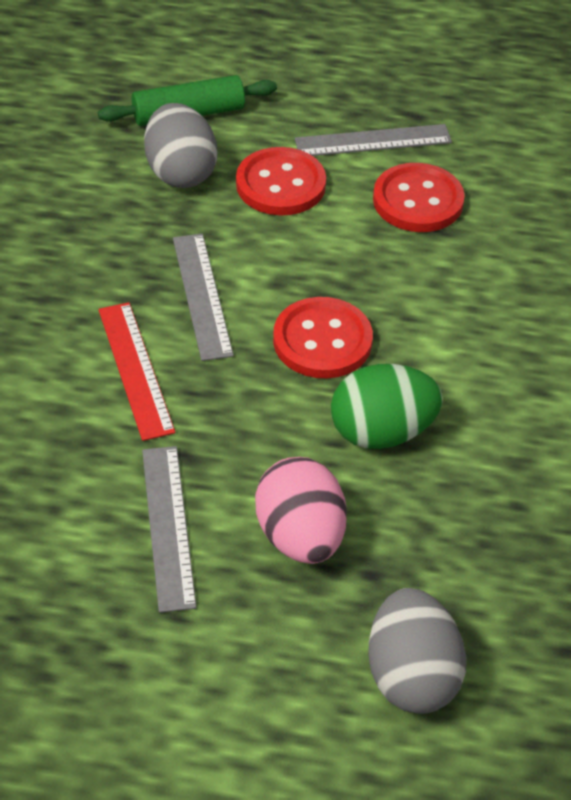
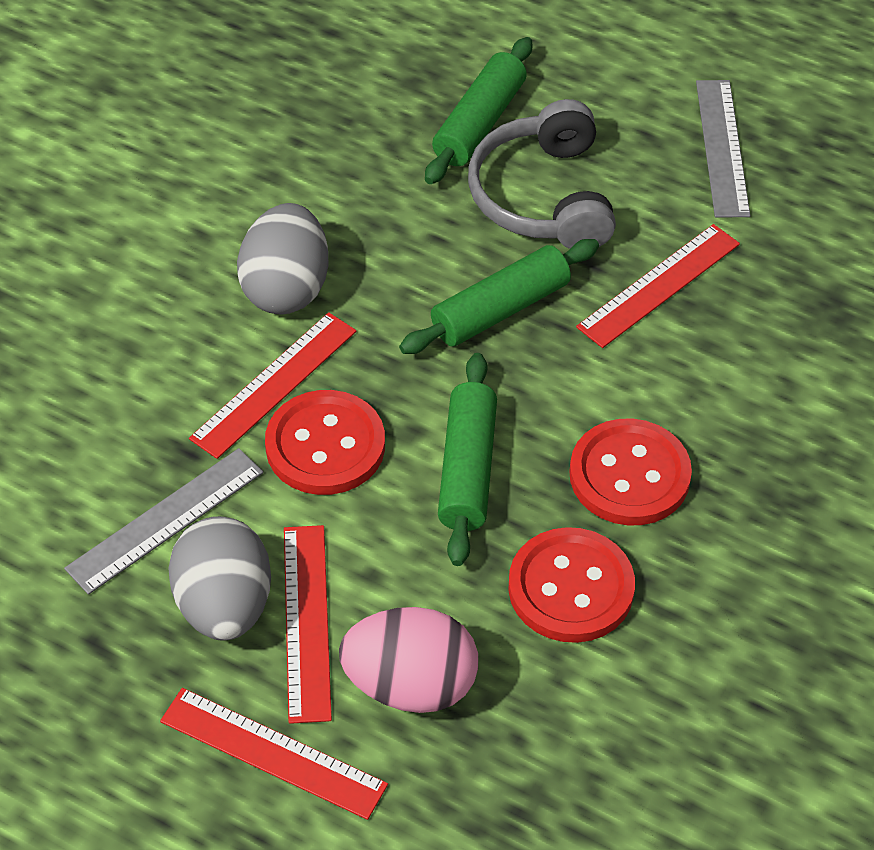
green egg: 1 -> 0
green rolling pin: 1 -> 3
grey headphones: 0 -> 1
grey ruler: 3 -> 2
red ruler: 1 -> 4

